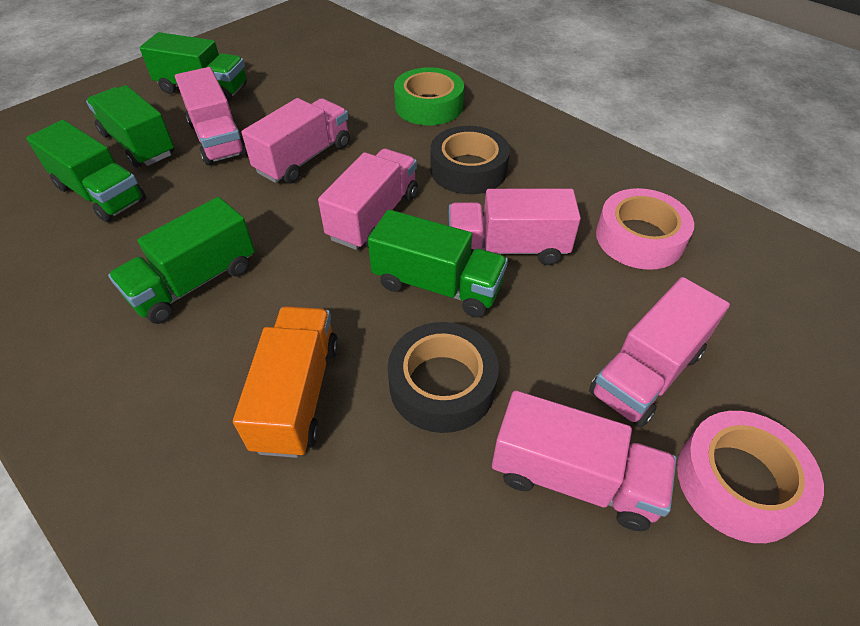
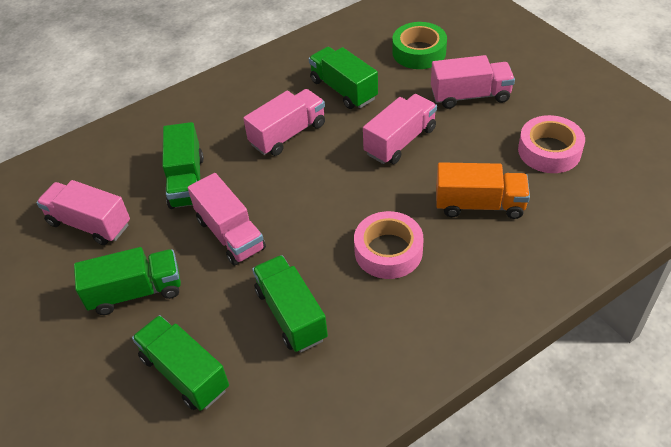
black tape: 2 -> 0
pink truck: 6 -> 5

